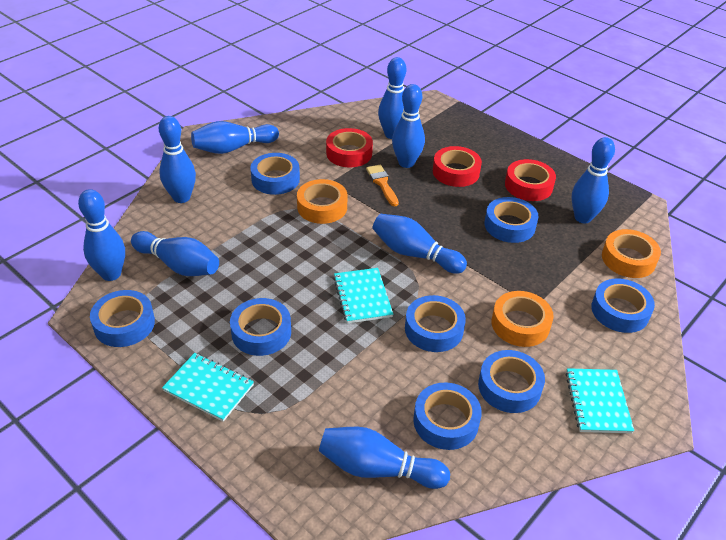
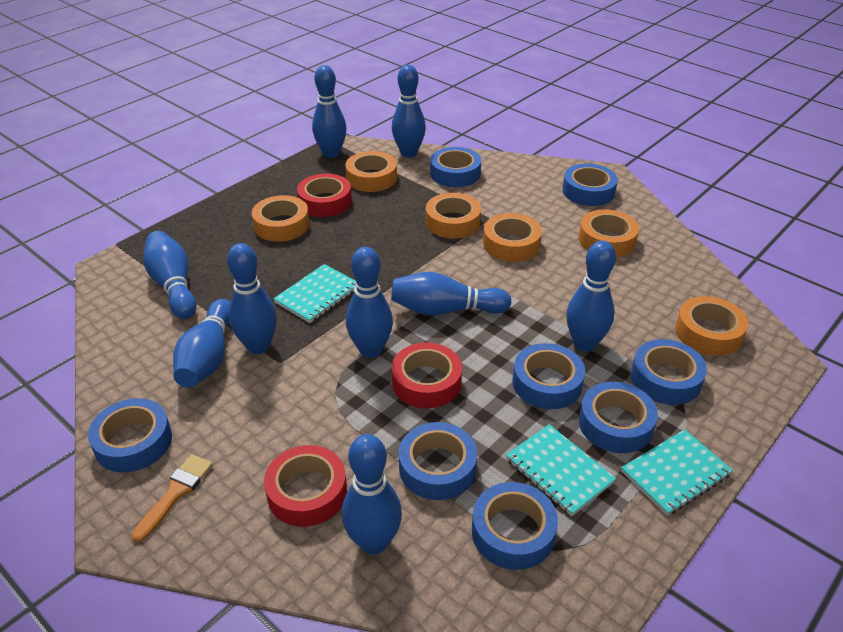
orange tape: 3 -> 6

